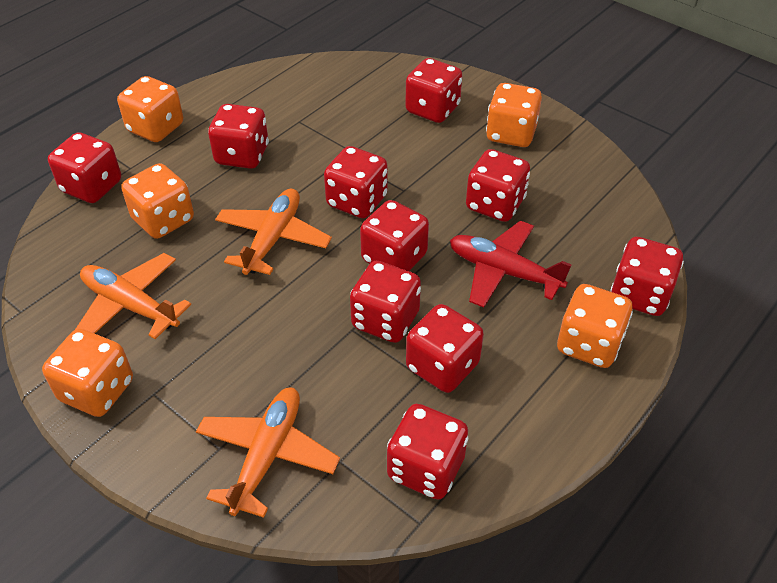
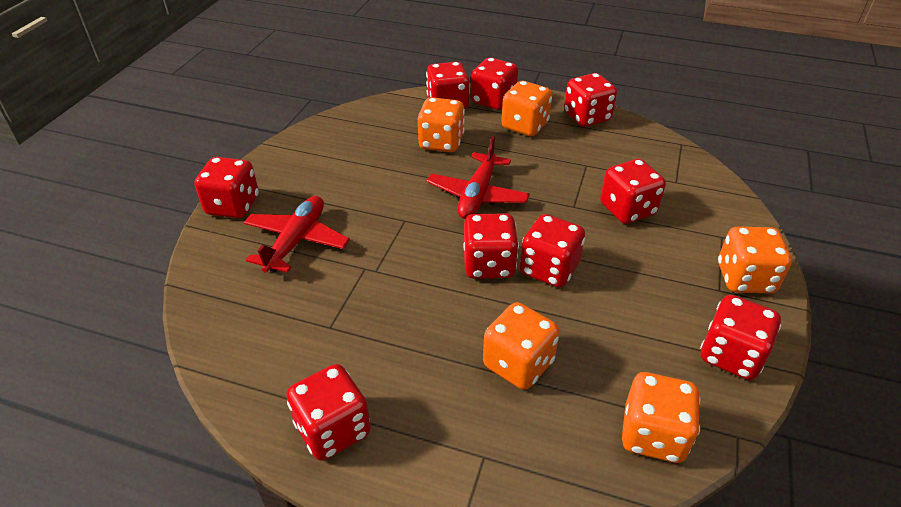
orange plane: 3 -> 0
red dice: 10 -> 9
red plane: 1 -> 2

